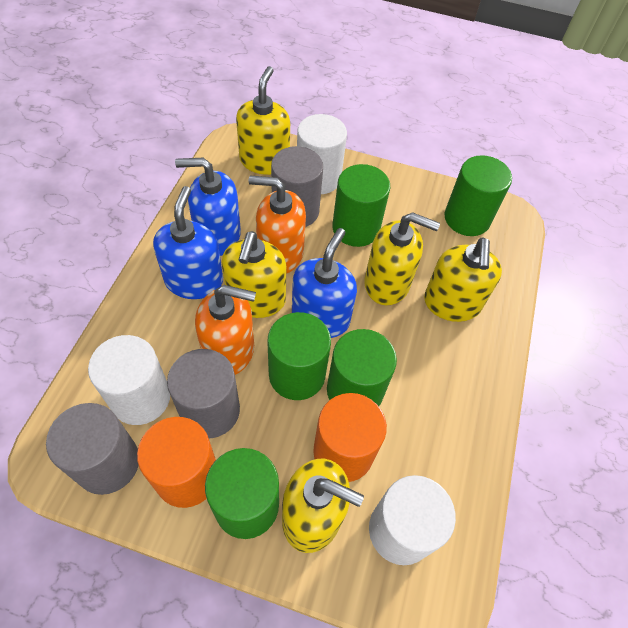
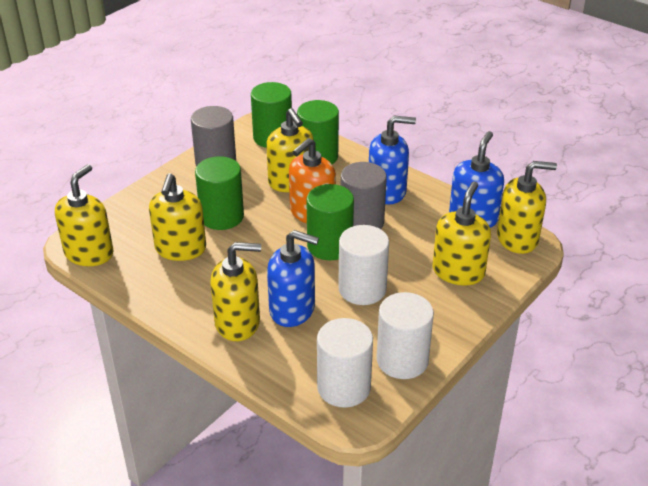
green cylinder: 5 -> 4
grey cylinder: 3 -> 2
orange cylinder: 2 -> 0
orange soap dispenser: 2 -> 1
yellow soap dispenser: 5 -> 6

